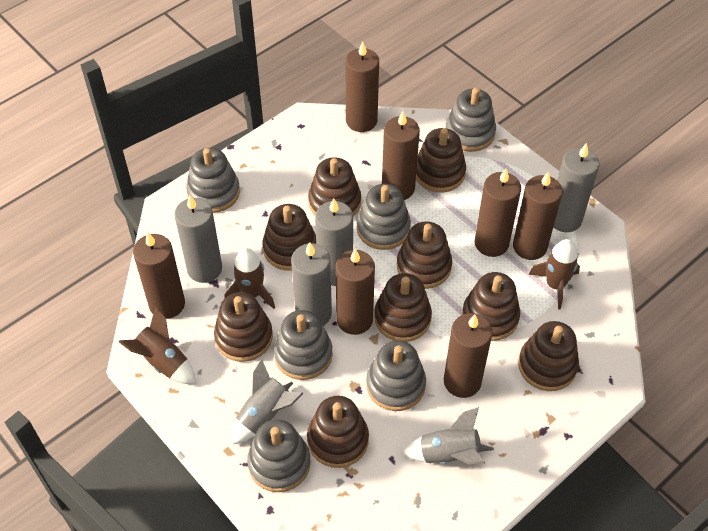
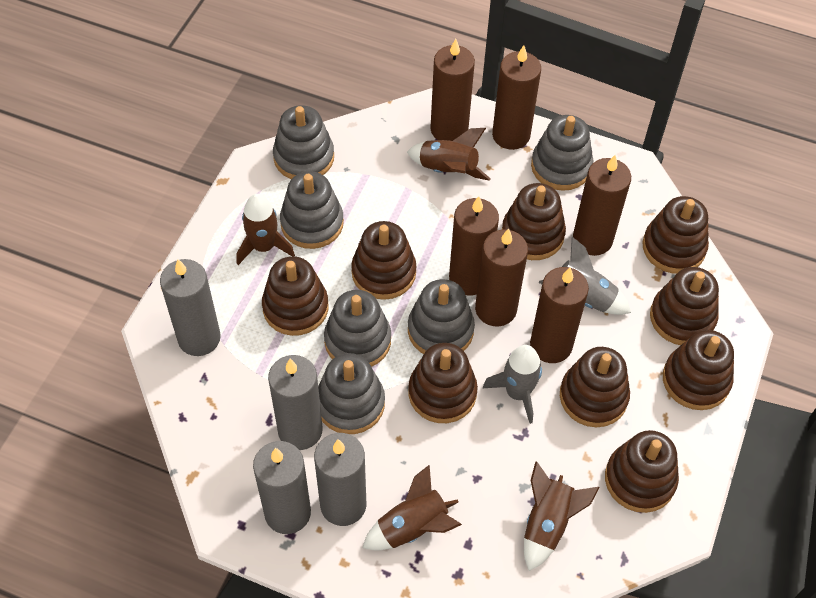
brown candle: 7 -> 6
brown rocket: 3 -> 4

